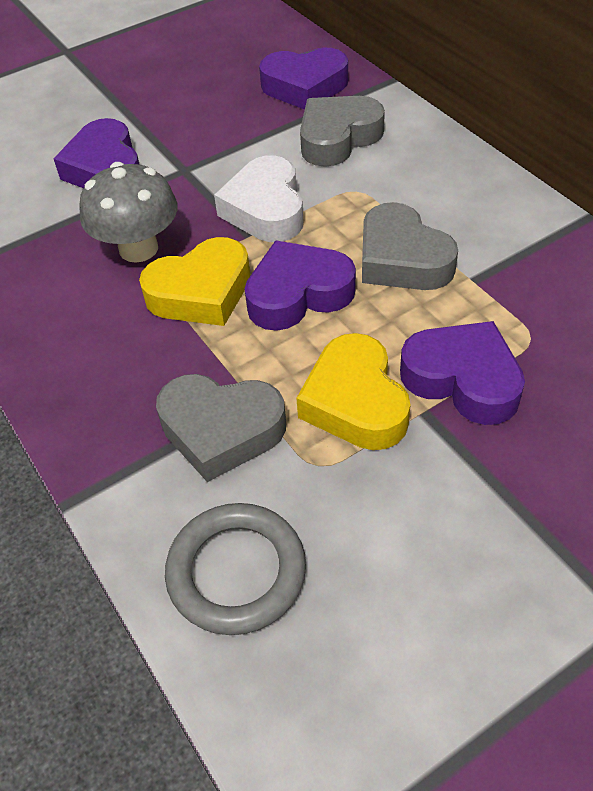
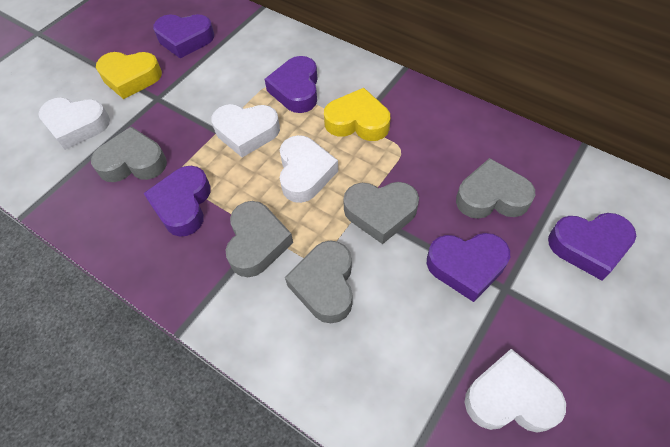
grey heart: 3 -> 5
grey mushroom: 1 -> 0
grey ring: 1 -> 0
purple heart: 4 -> 5
white heart: 1 -> 4

